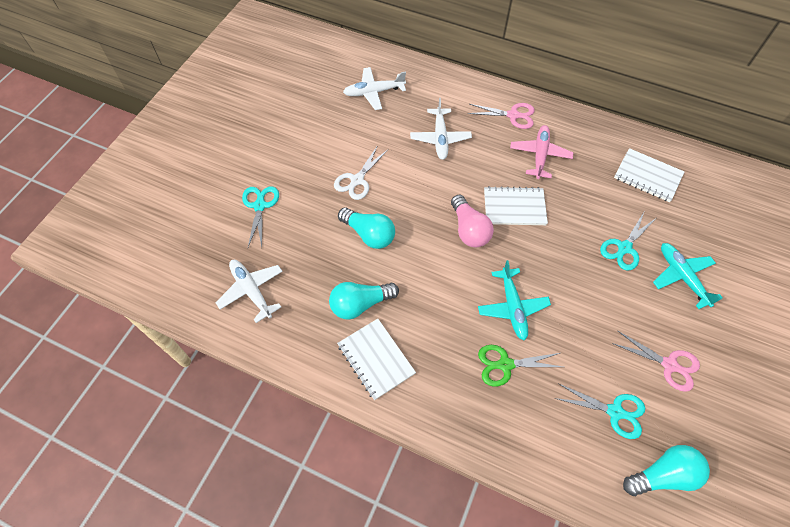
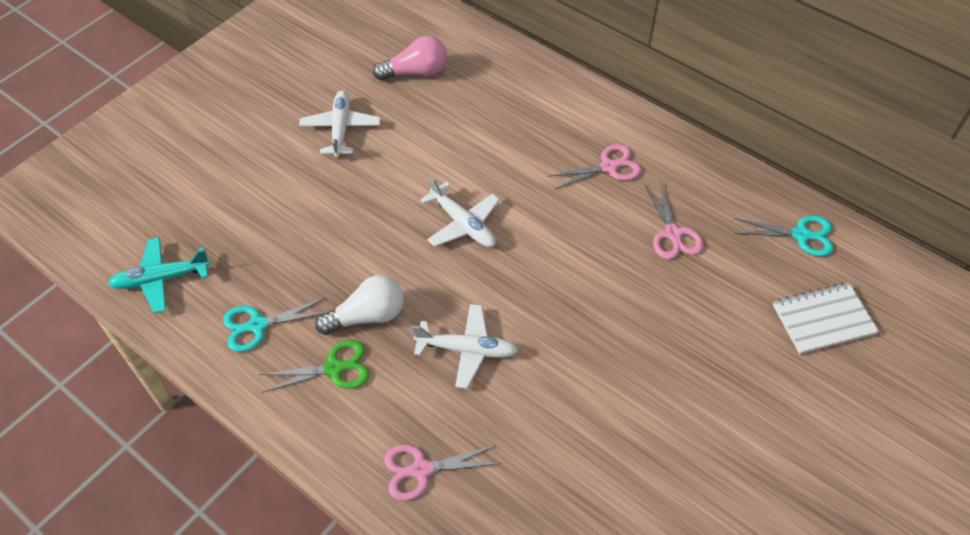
pink plane: 1 -> 0
pink scissors: 2 -> 3
turquoise light bulb: 3 -> 0
turquoise plane: 2 -> 1
turquoise scissors: 3 -> 2
white light bulb: 0 -> 1
white notebook: 3 -> 1
white scissors: 1 -> 0

